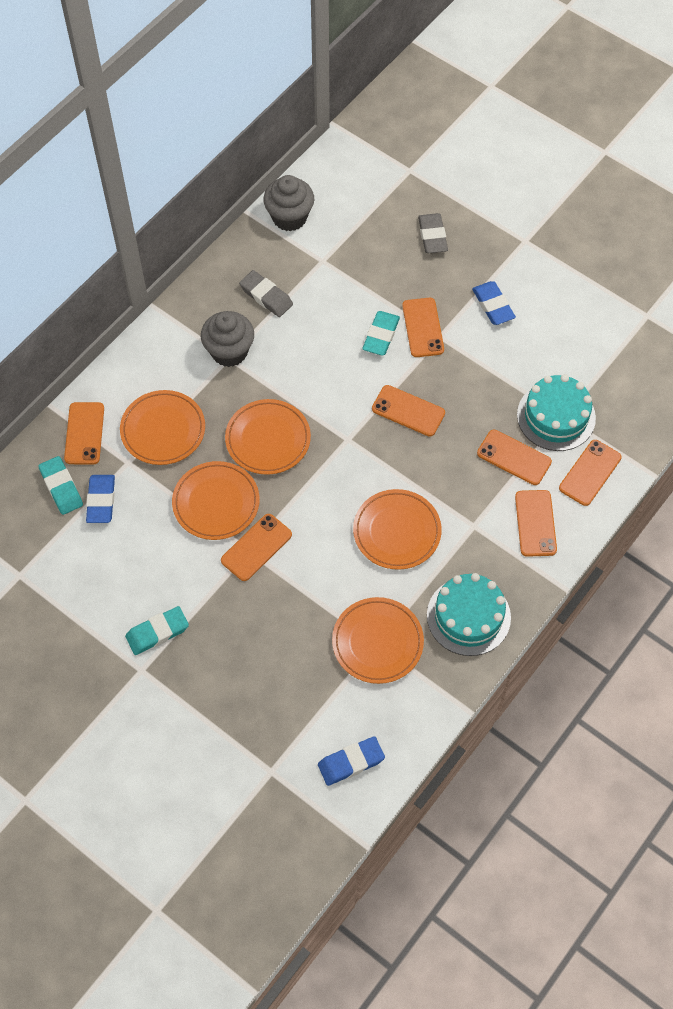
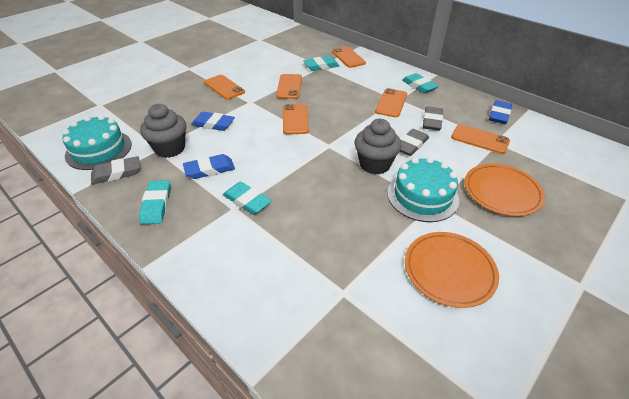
grey eraser: 2 -> 3
orange phone: 7 -> 6
orange plate: 5 -> 2
turquoise eraser: 3 -> 4

